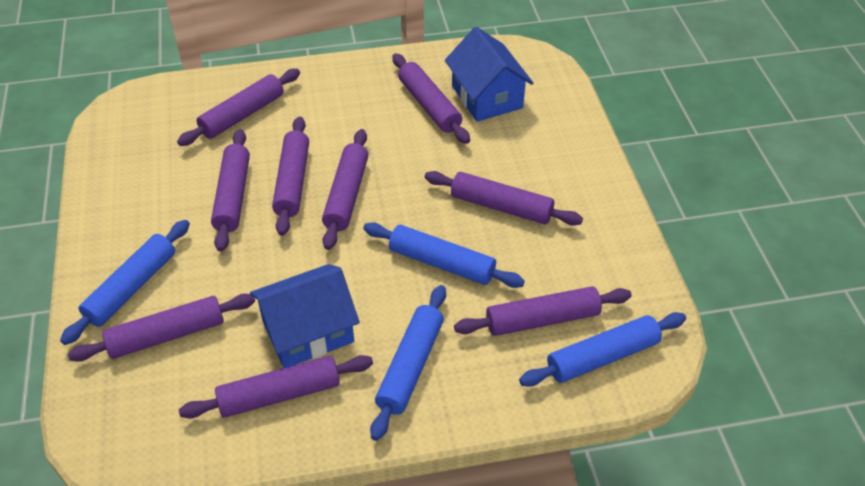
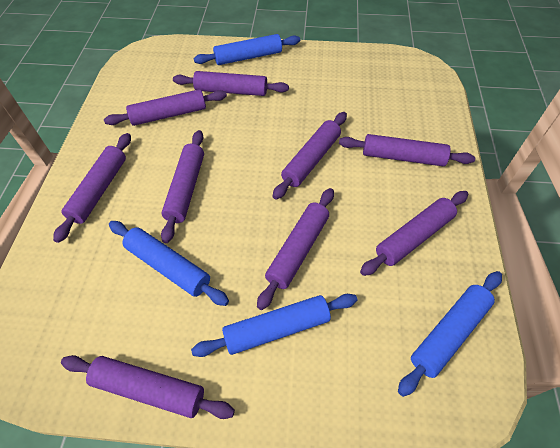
blue house: 2 -> 0

